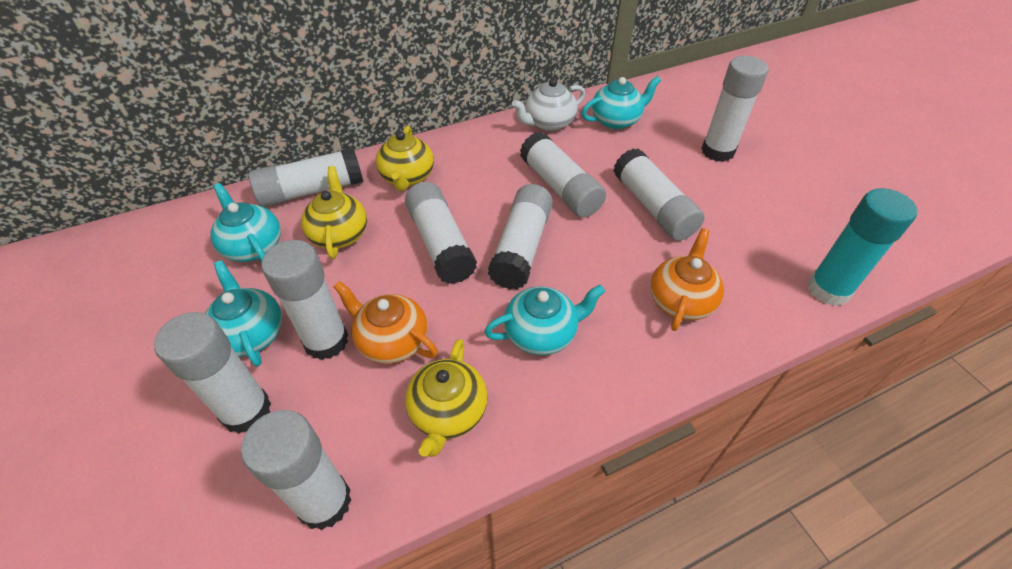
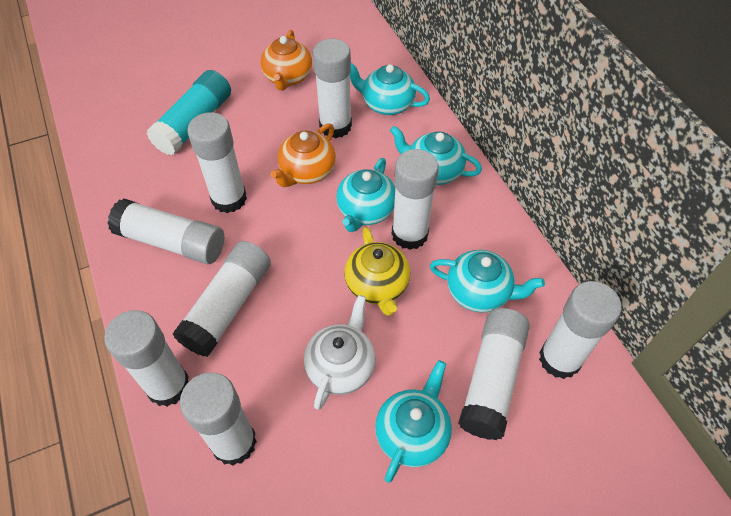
turquoise teapot: 4 -> 5
yellow teapot: 3 -> 1

